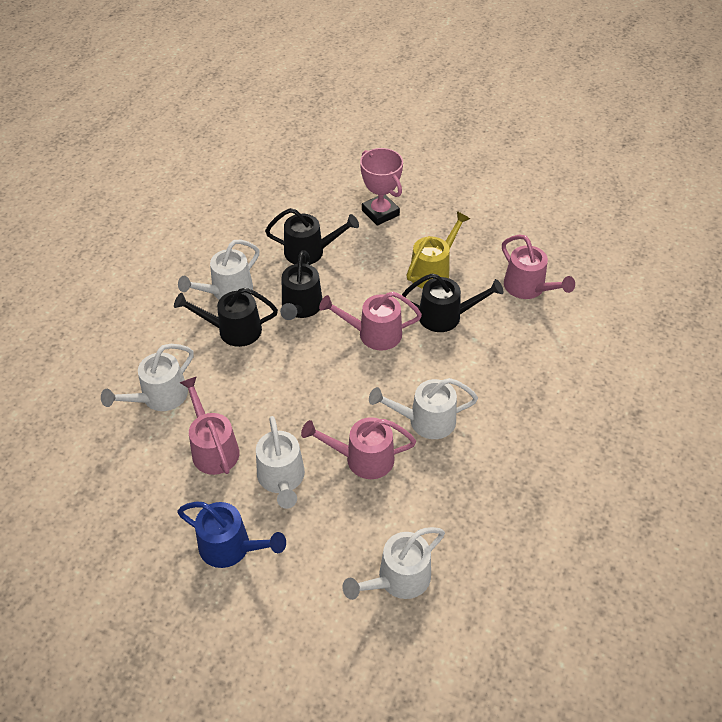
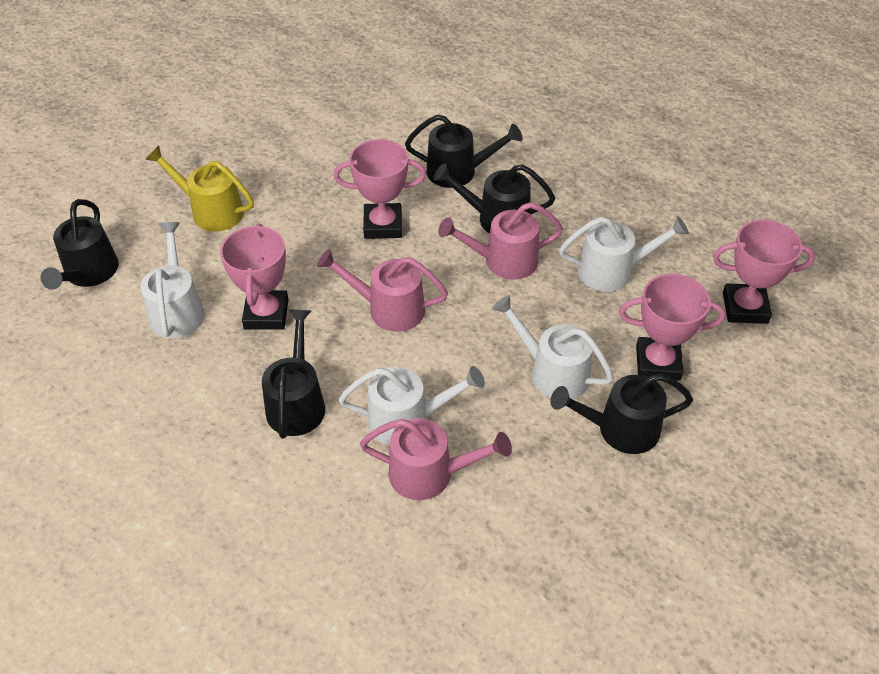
black watering can: 4 -> 5
blue watering can: 1 -> 0
pink trophy: 1 -> 4
pink watering can: 4 -> 3
white watering can: 5 -> 4

